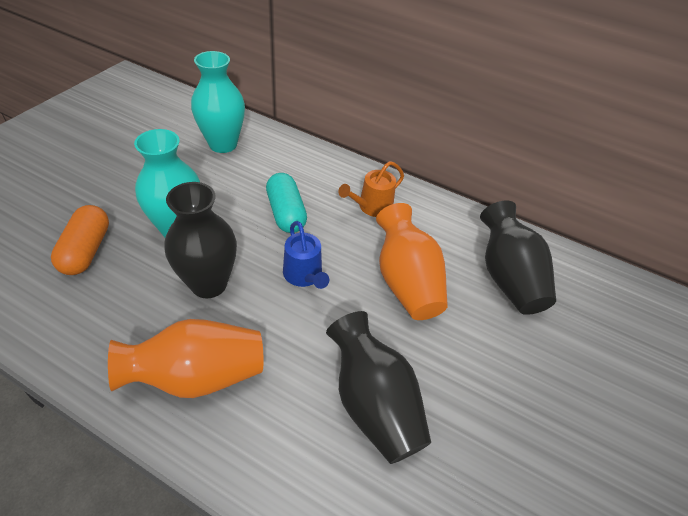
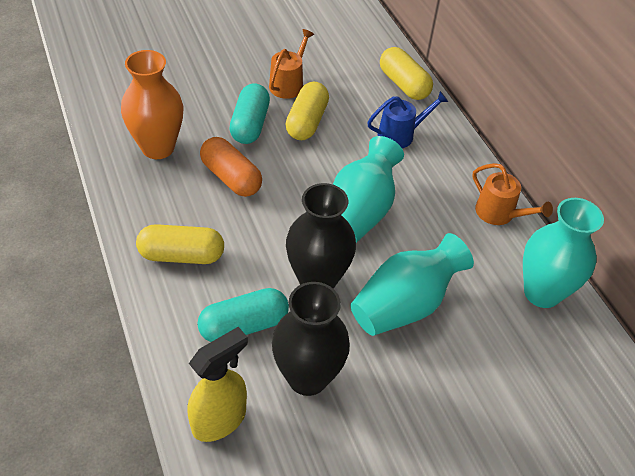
black vase: 3 -> 2
orange vase: 2 -> 1
orange watering can: 1 -> 2
turquoise capsule: 1 -> 2
turquoise vase: 2 -> 3
yellow capsule: 0 -> 3
yellow spray bottle: 0 -> 1

